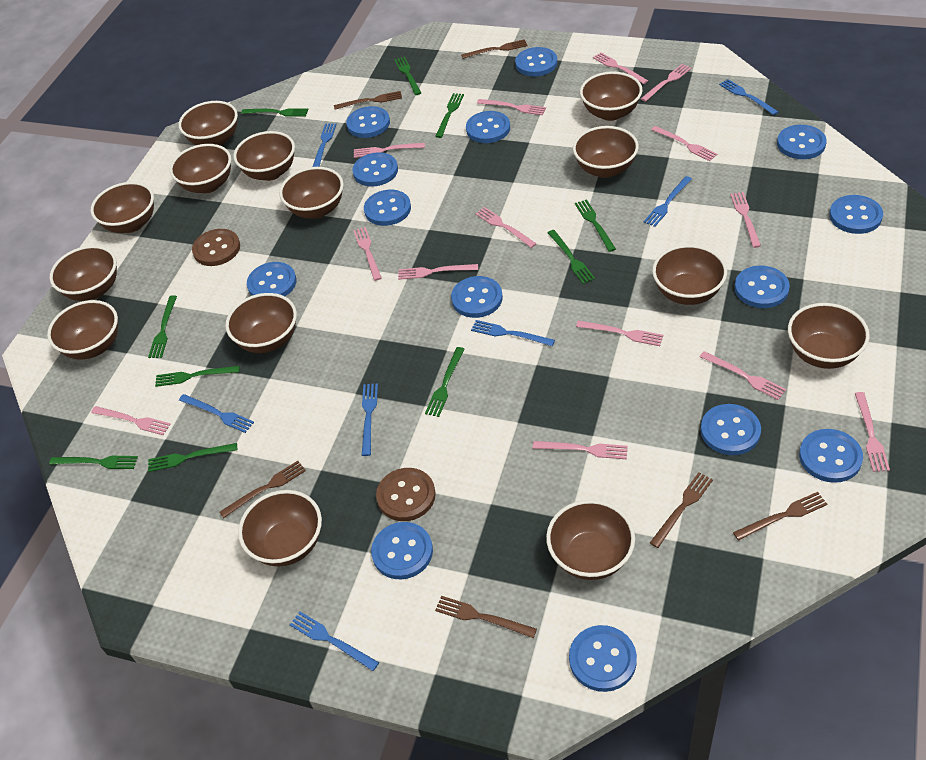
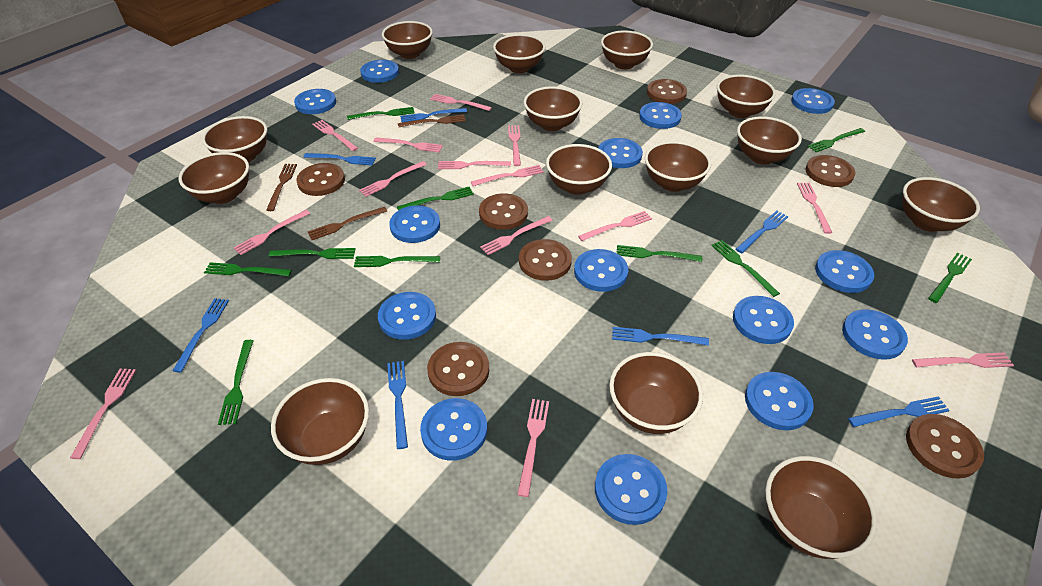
brown button: 2 -> 7
brown fork: 6 -> 3

